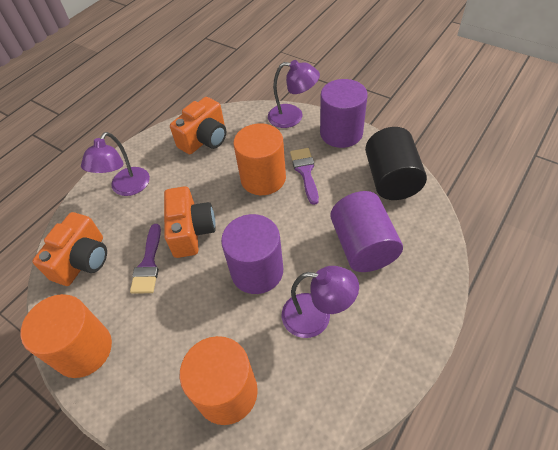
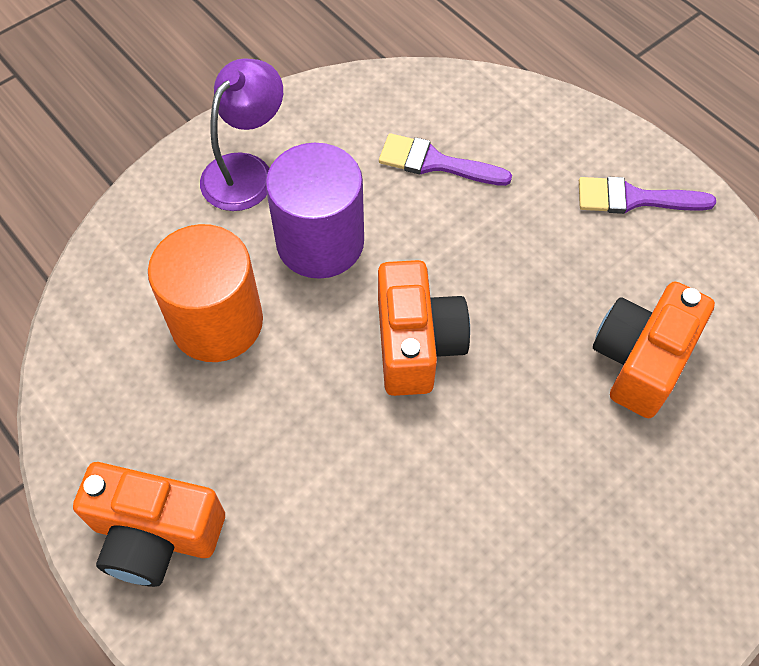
black cylinder: 1 -> 0
orange cylinder: 3 -> 1
purple cylinder: 3 -> 1
purple lamp: 3 -> 1

